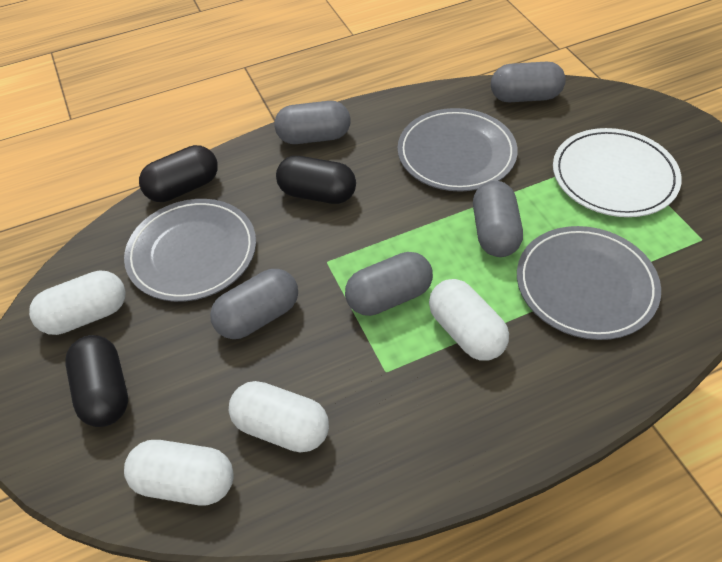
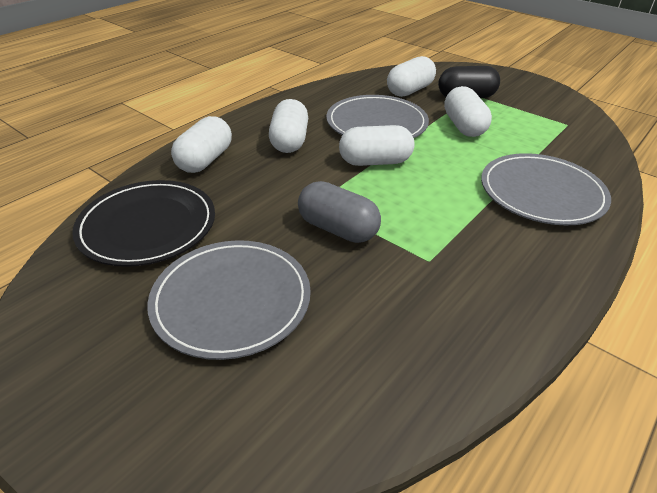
black capsule: 3 -> 1
black plate: 0 -> 1
grey capsule: 5 -> 1
white capsule: 4 -> 5
white plate: 1 -> 0

